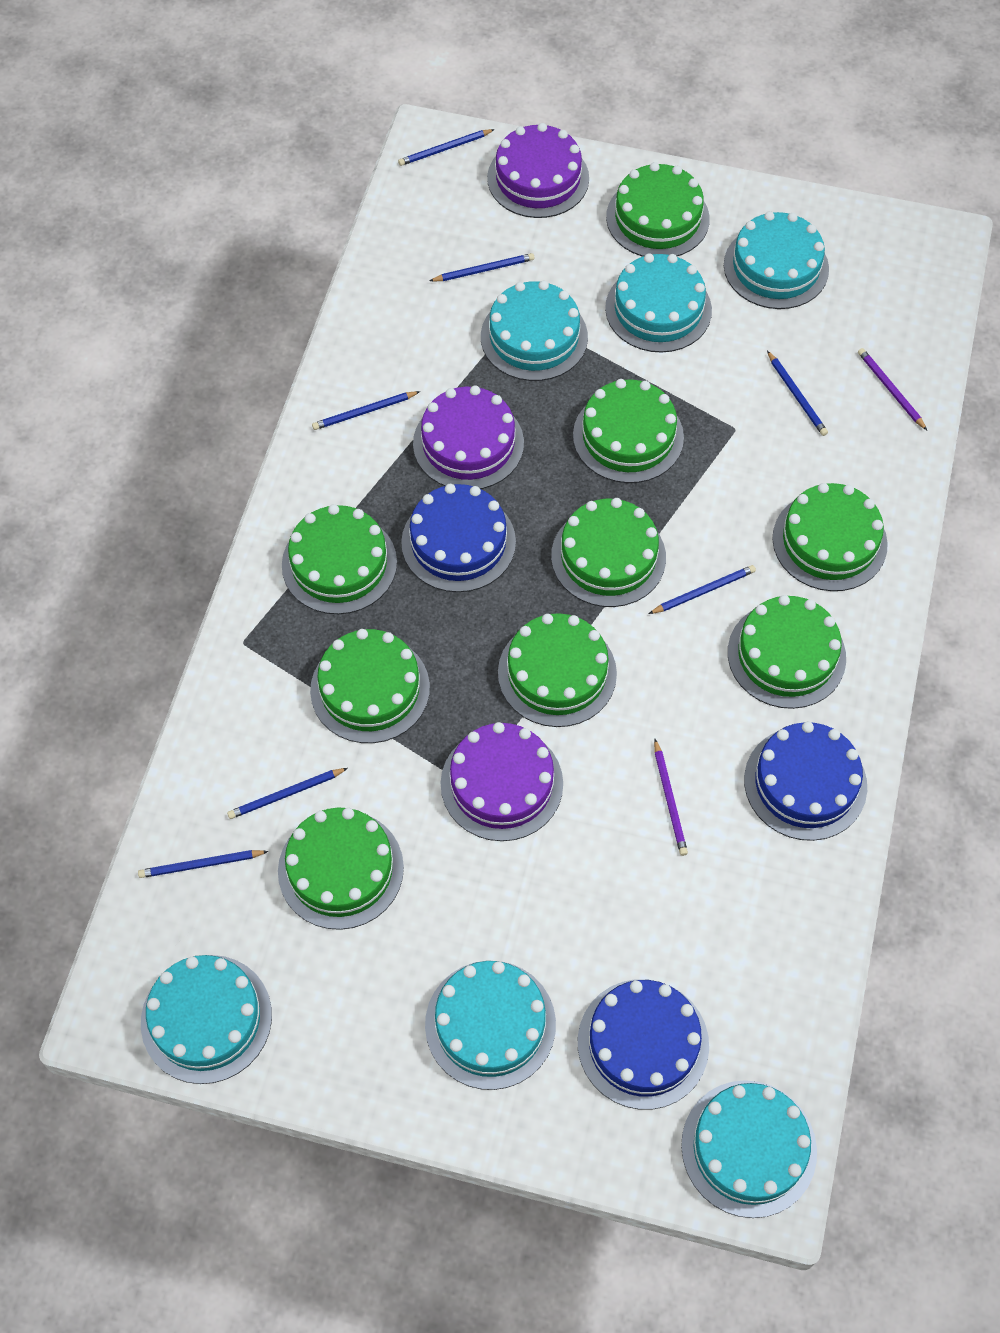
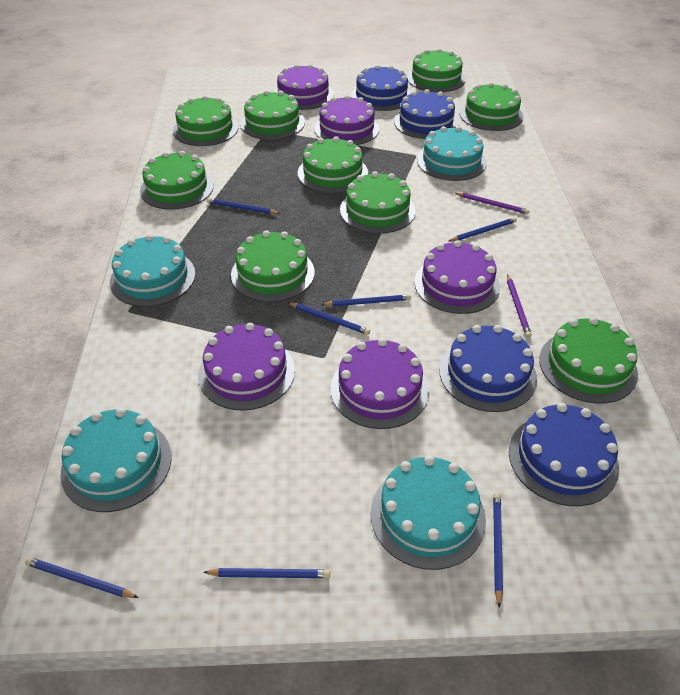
blue cake: 3 -> 4
purple cake: 3 -> 5
turquoise cake: 6 -> 4

